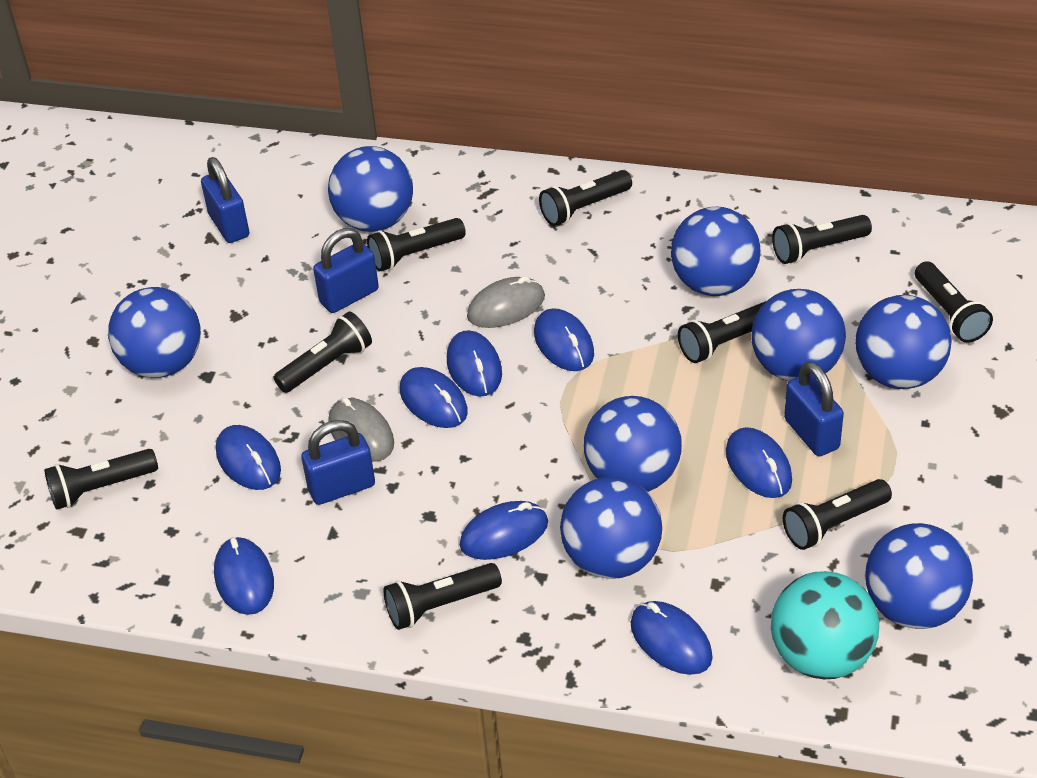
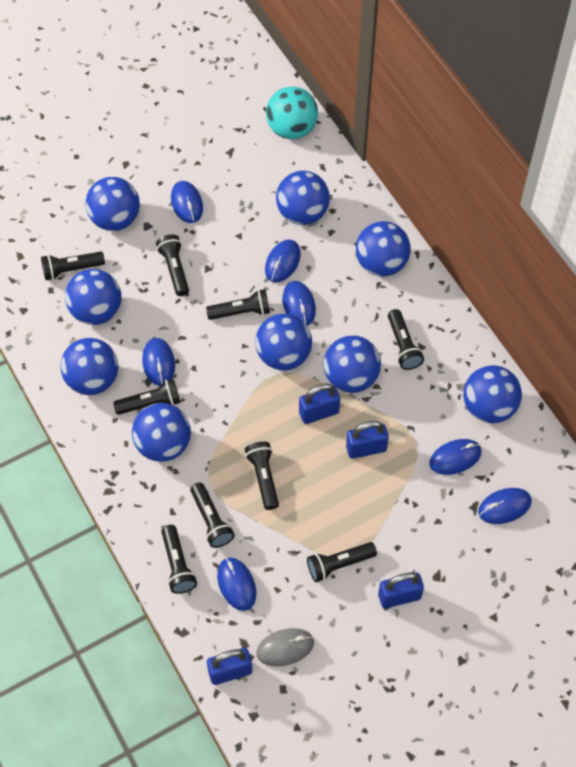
blue ball: 8 -> 9
blue mouse: 8 -> 7
grey mouse: 2 -> 1

